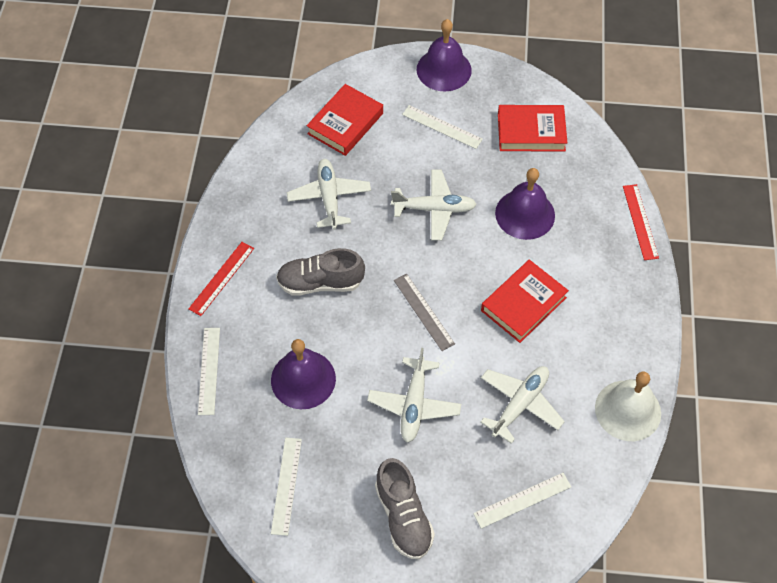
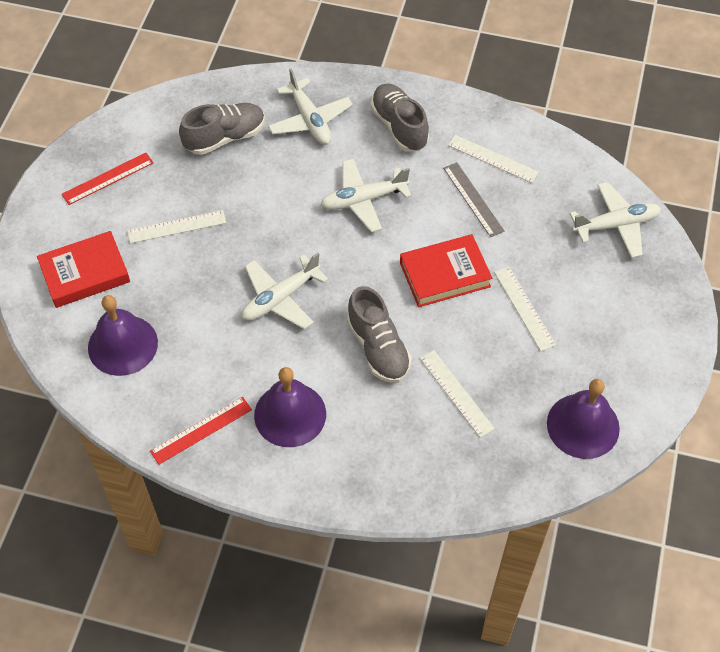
grey shoe: 2 -> 3
red book: 3 -> 2
white bell: 1 -> 0

